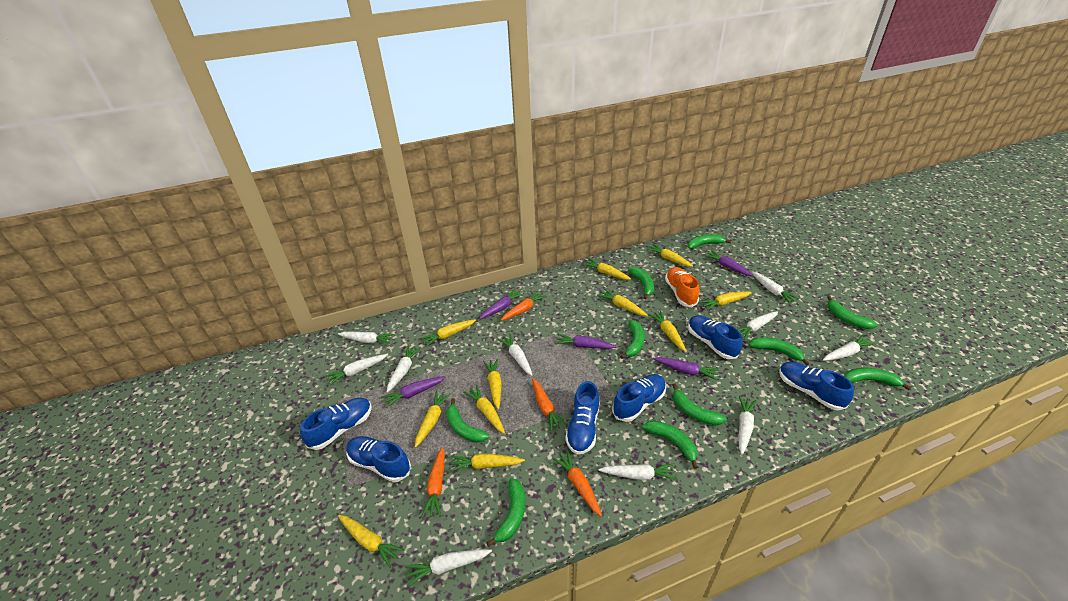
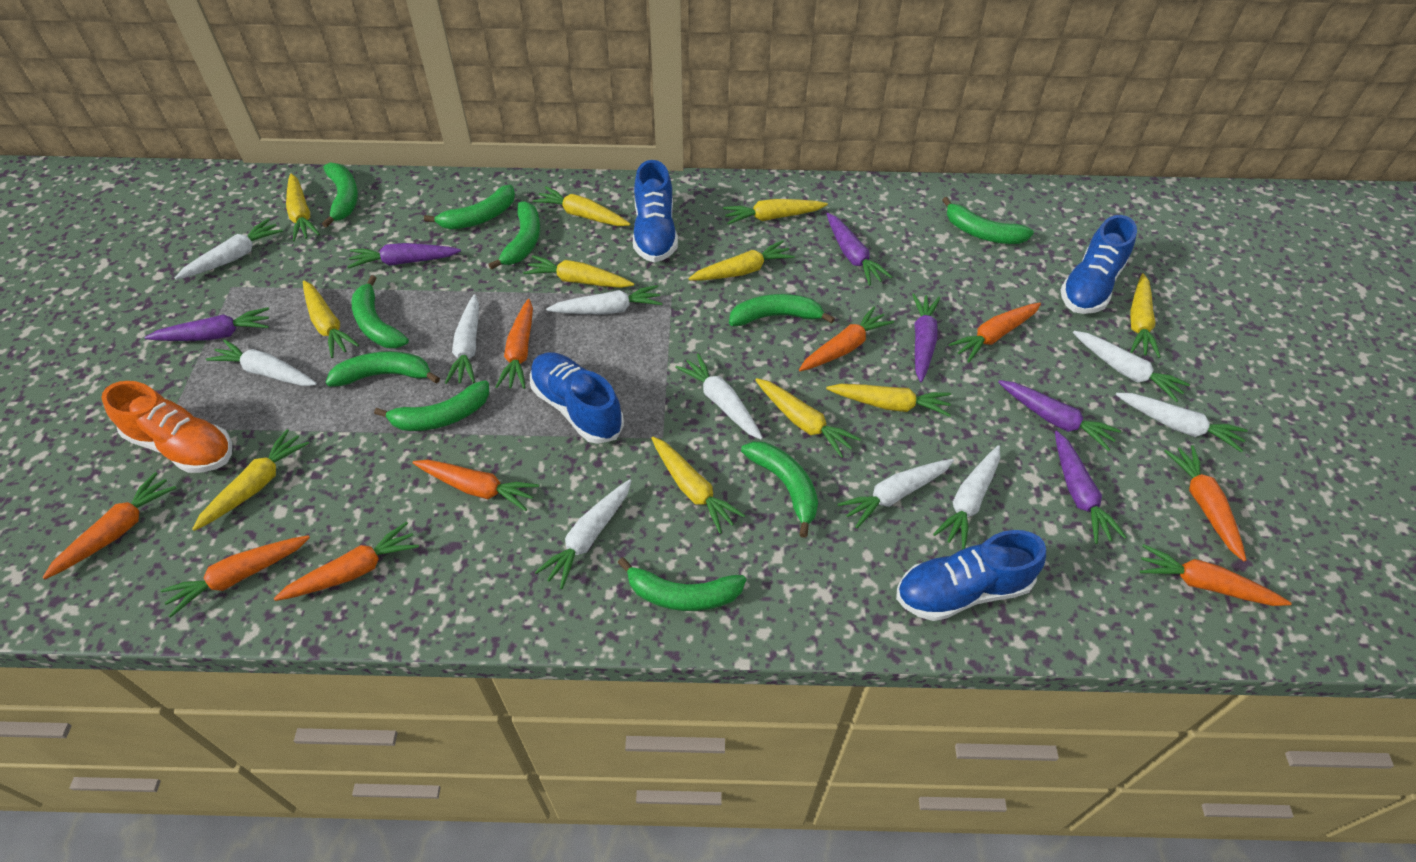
blue shoe: 6 -> 4
orange carrot: 4 -> 9
purple carrot: 5 -> 6

